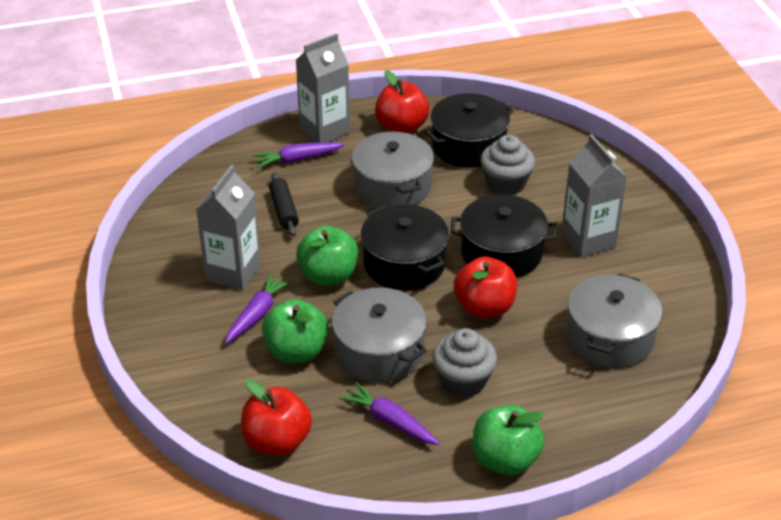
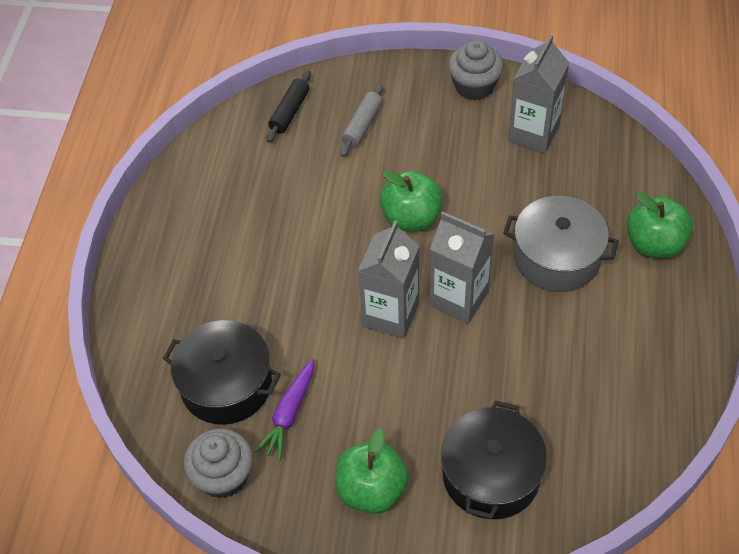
black pot: 3 -> 2
grey pot: 3 -> 1
grey rolling pin: 0 -> 1
purple carrot: 3 -> 1
red apple: 3 -> 0

